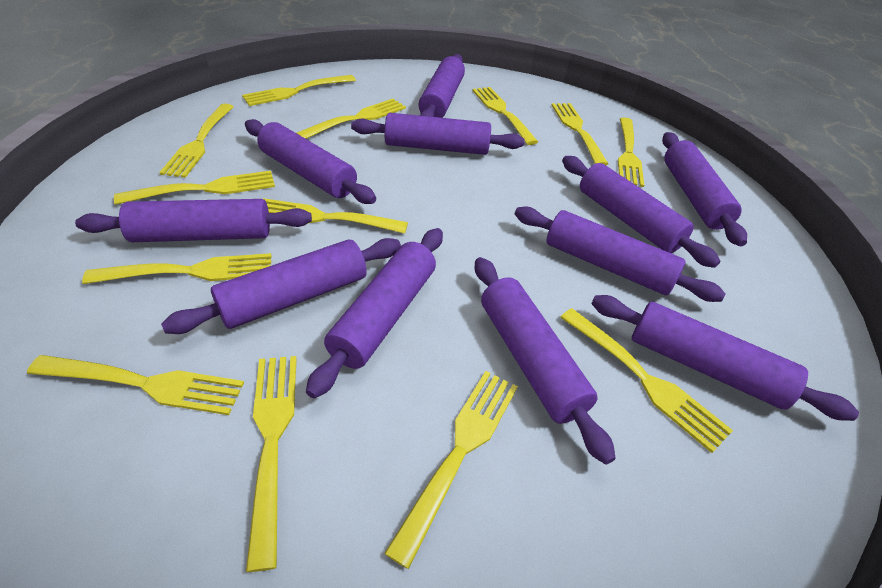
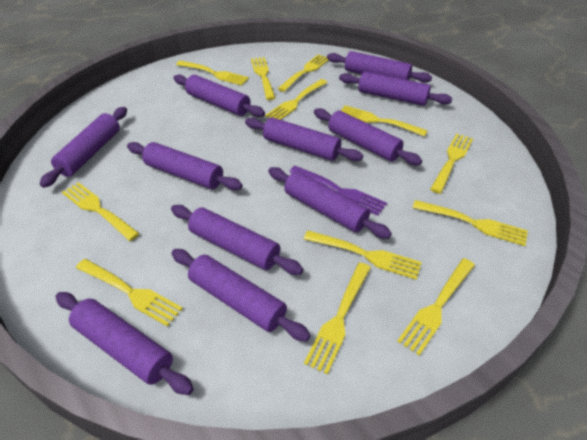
purple fork: 0 -> 1
yellow fork: 13 -> 12

